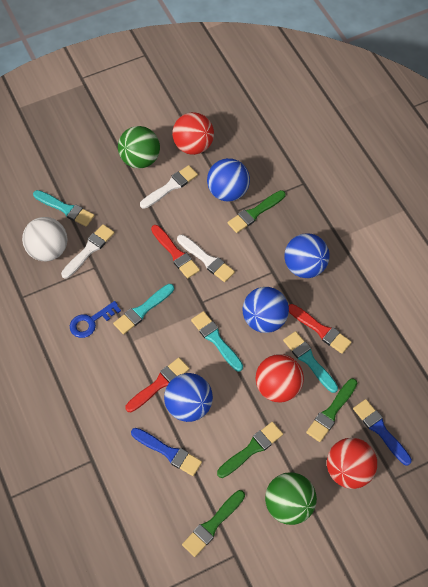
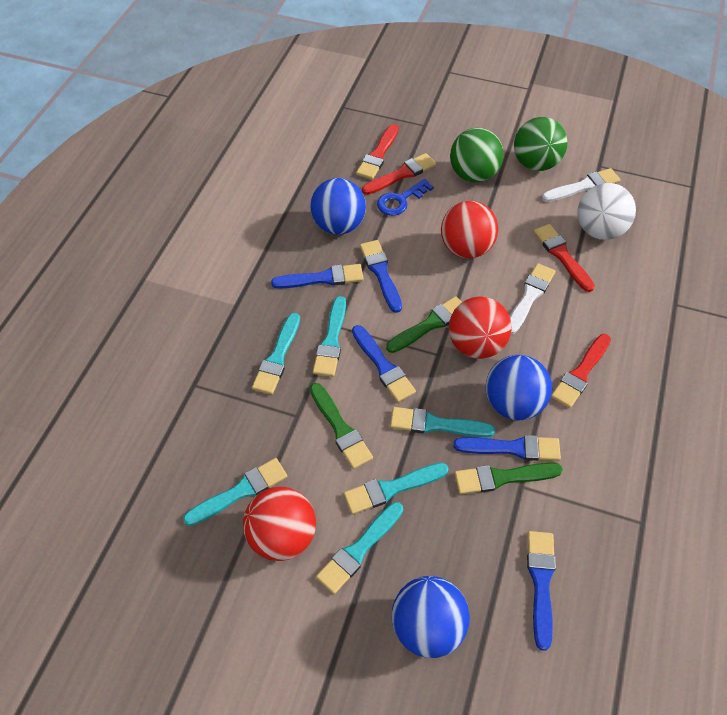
blue ball: 4 -> 3
blue brush: 2 -> 5
green brush: 4 -> 3
red brush: 3 -> 4
turquoise brush: 4 -> 6
white brush: 3 -> 2

